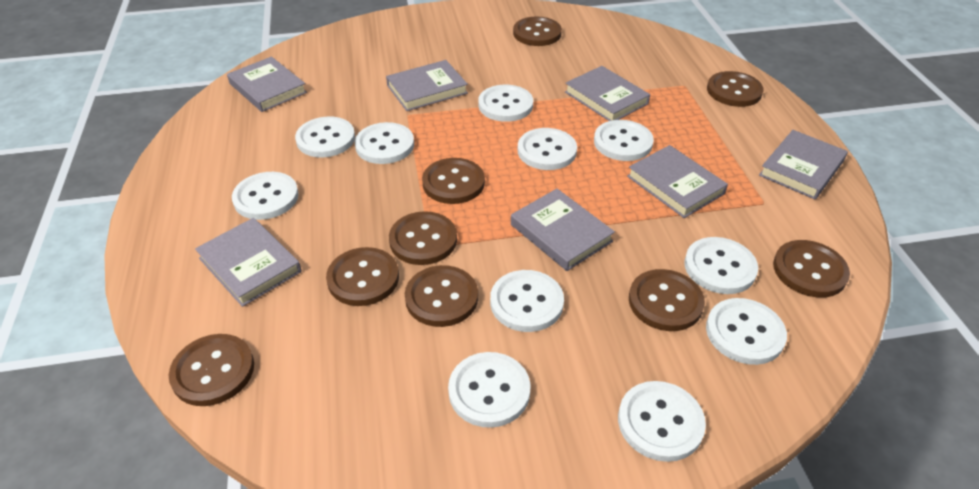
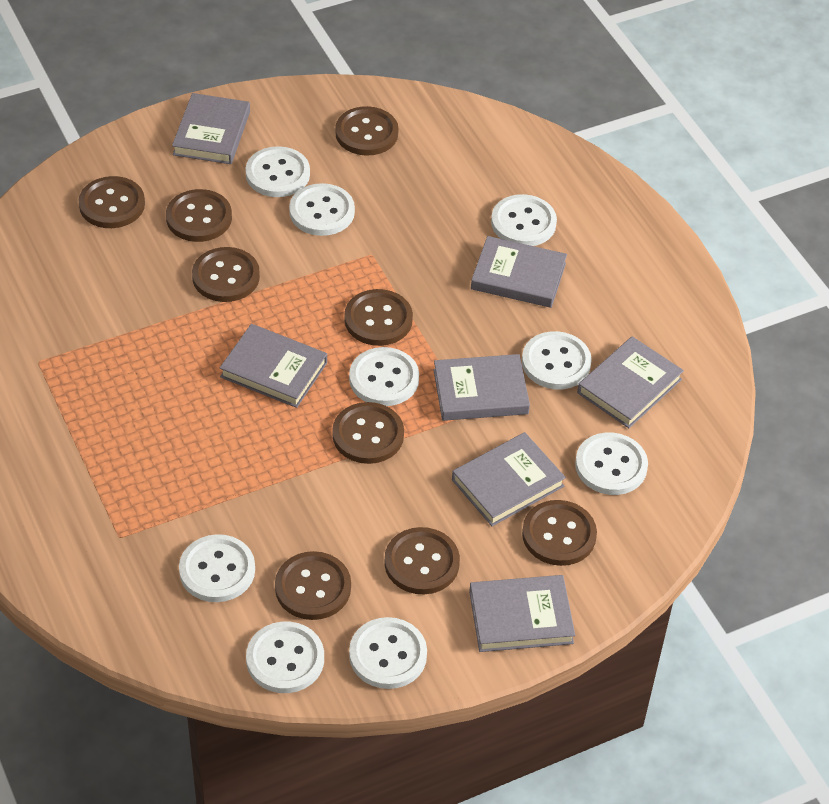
white button: 11 -> 9

